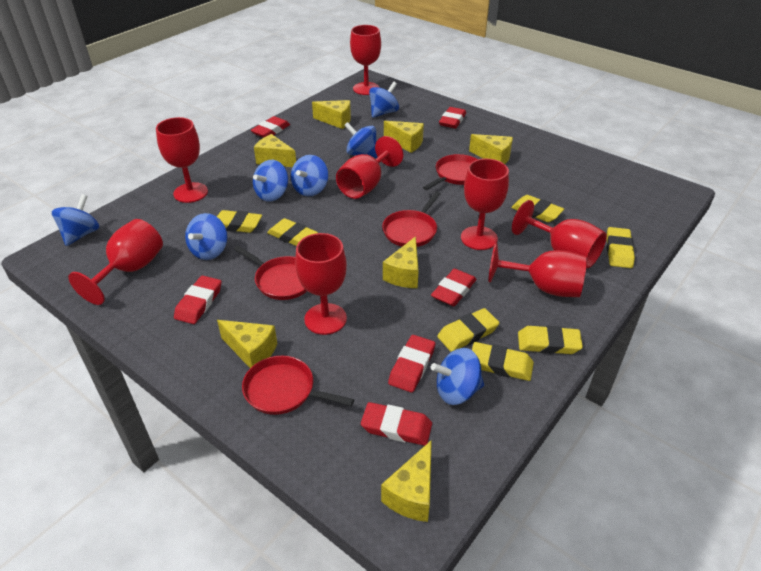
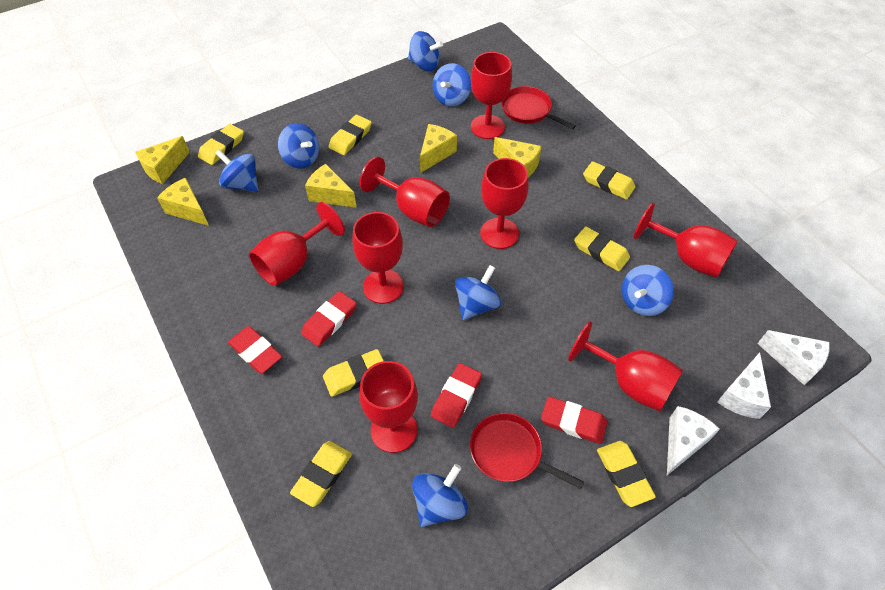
red eraser: 6 -> 4
red pan: 4 -> 2
white cheese: 0 -> 3
yellow cheese: 7 -> 5

